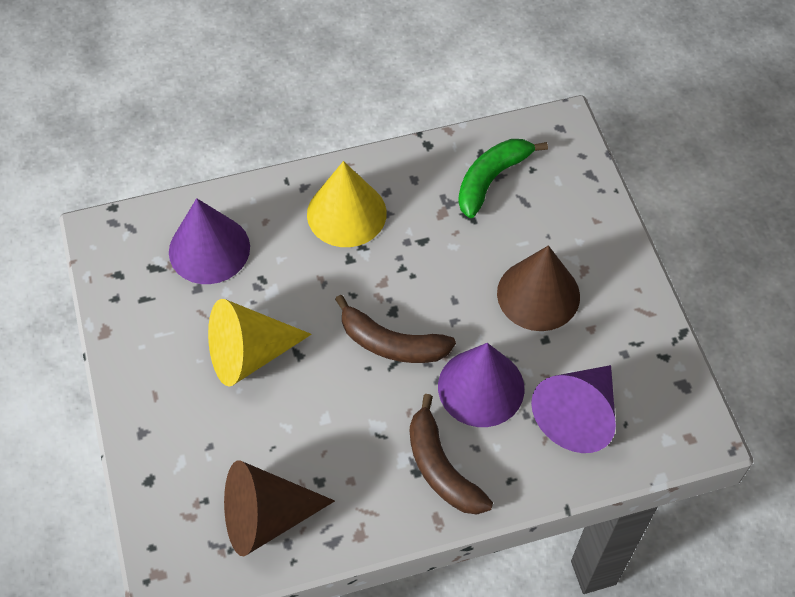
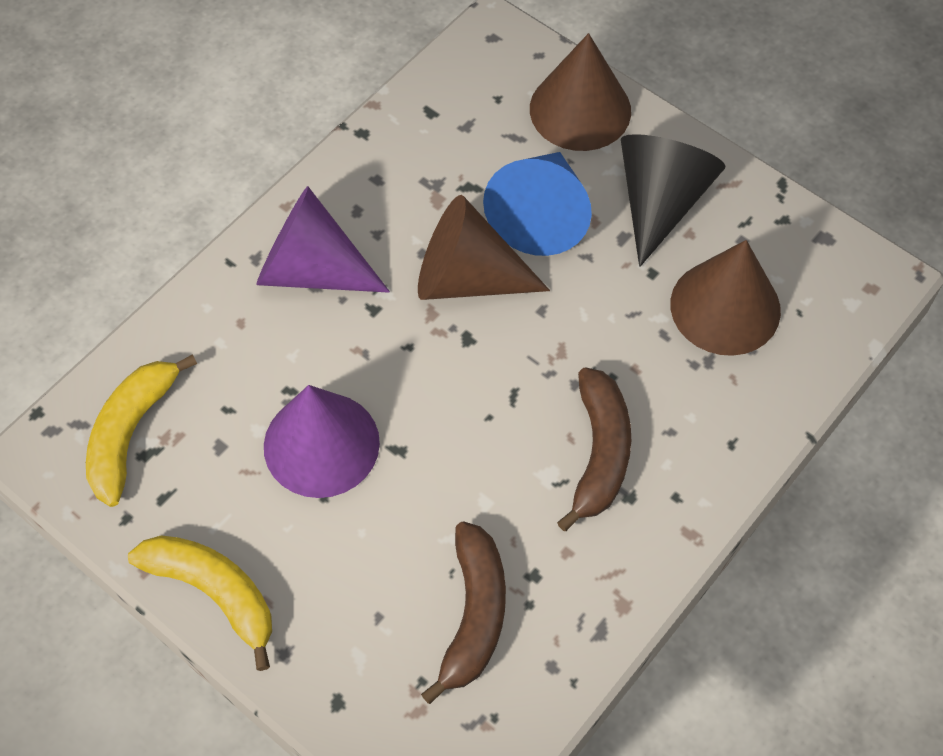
black cone: 0 -> 1
blue cone: 0 -> 1
brown cone: 2 -> 3
green banana: 1 -> 0
purple cone: 3 -> 2
yellow banana: 0 -> 2
yellow cone: 2 -> 0

